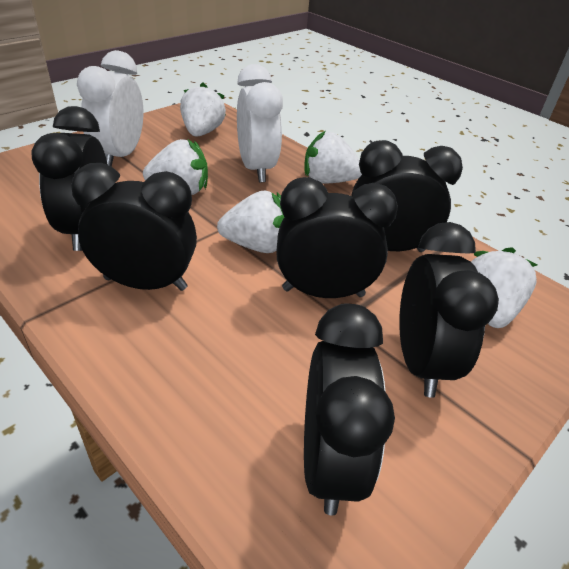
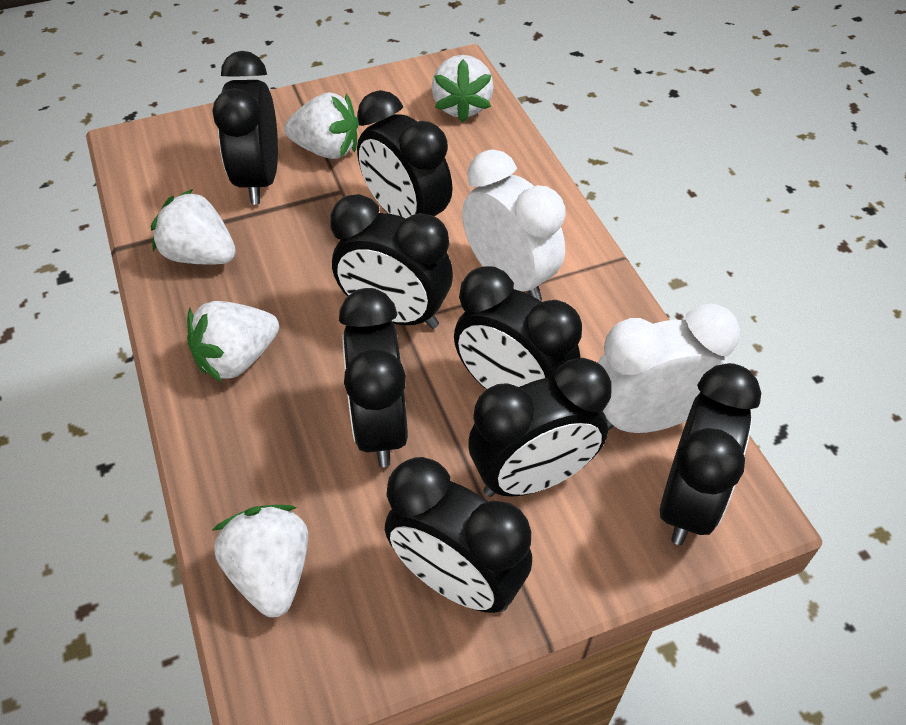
black clock: 6 -> 8

